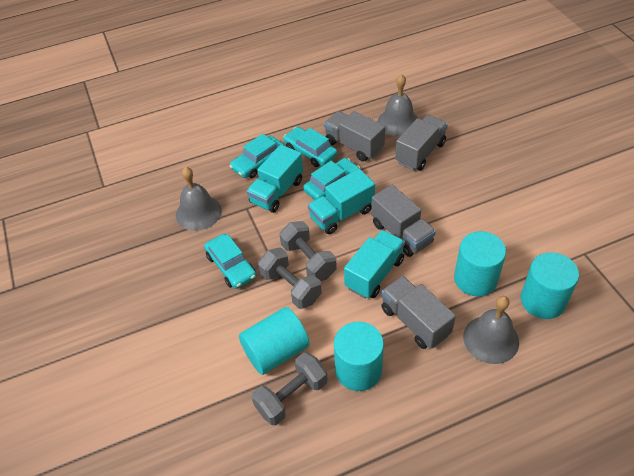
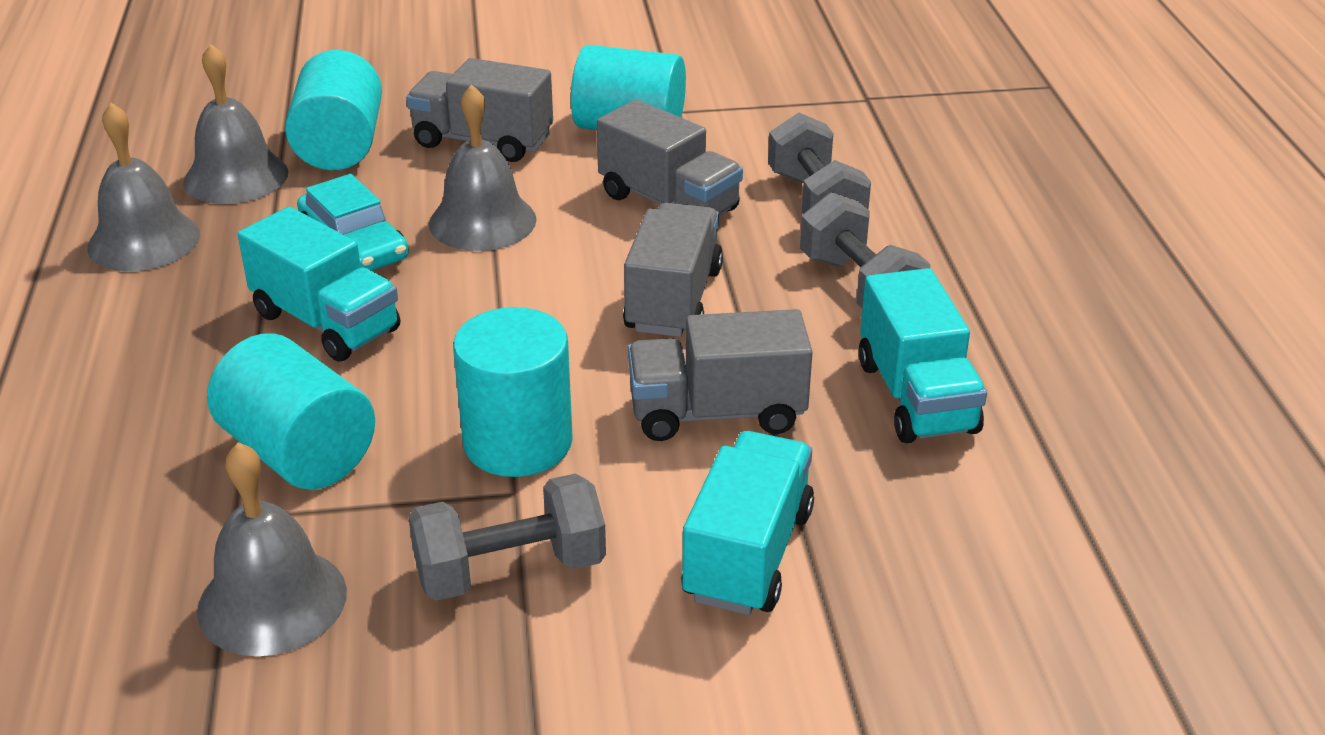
grey bell: 3 -> 4
turquoise car: 4 -> 1

